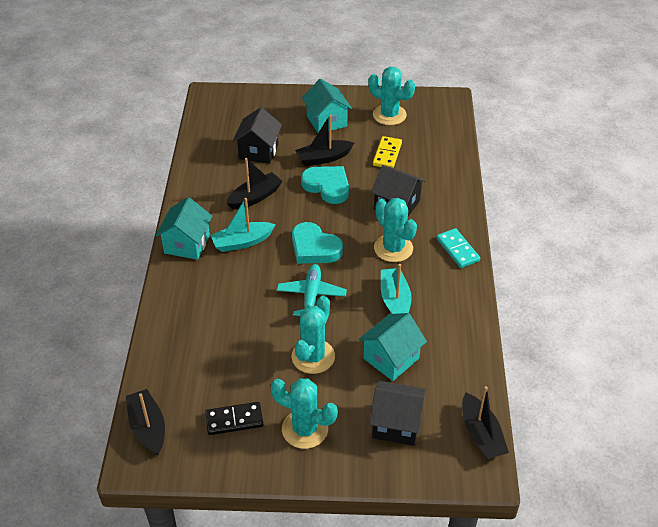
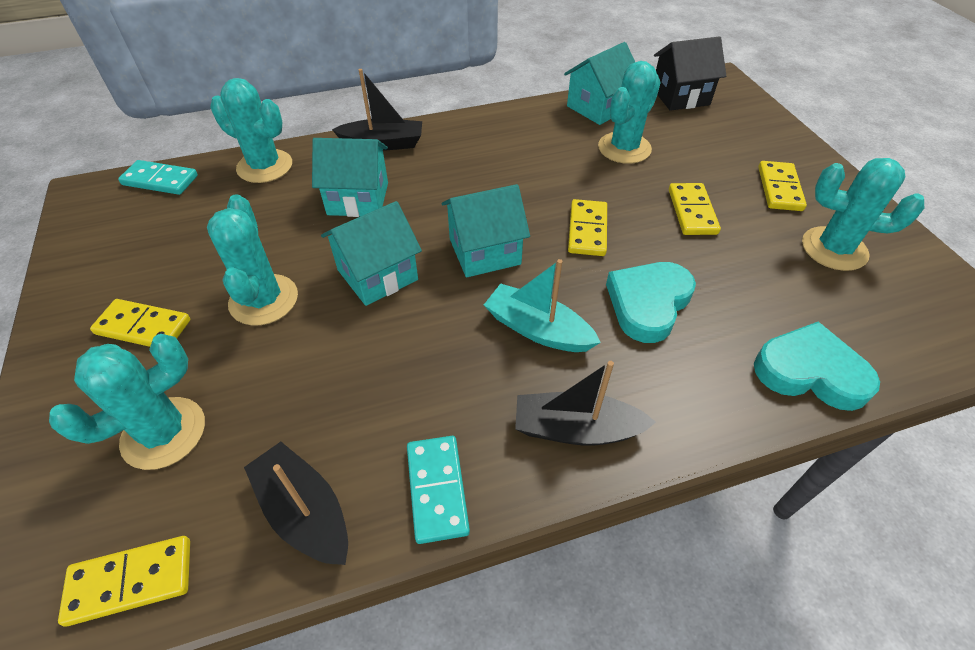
black boat: 4 -> 3
black domino: 1 -> 0
black house: 3 -> 1
turquoise boat: 2 -> 1
turquoise cactus: 4 -> 5
turquoise domino: 1 -> 2
turquoise house: 3 -> 4
turquoise plane: 1 -> 0
yellow domino: 1 -> 5

